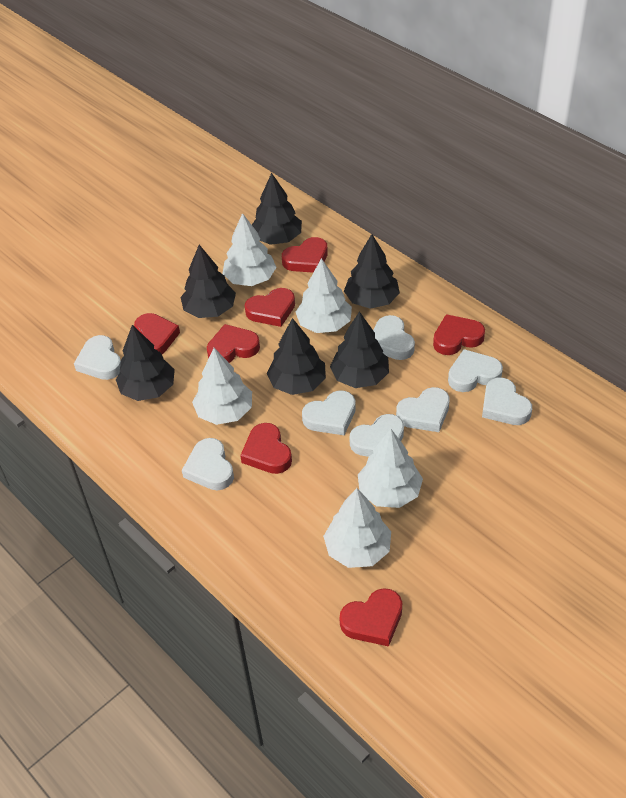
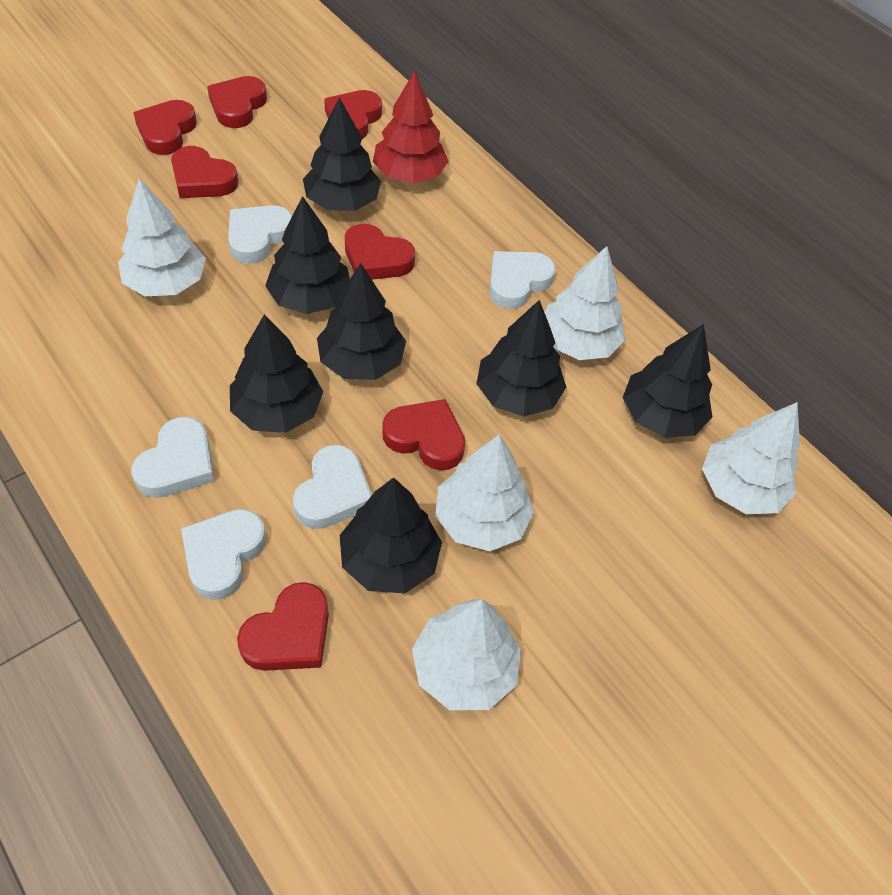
black tree: 6 -> 7
red tree: 0 -> 1
white heart: 8 -> 5

